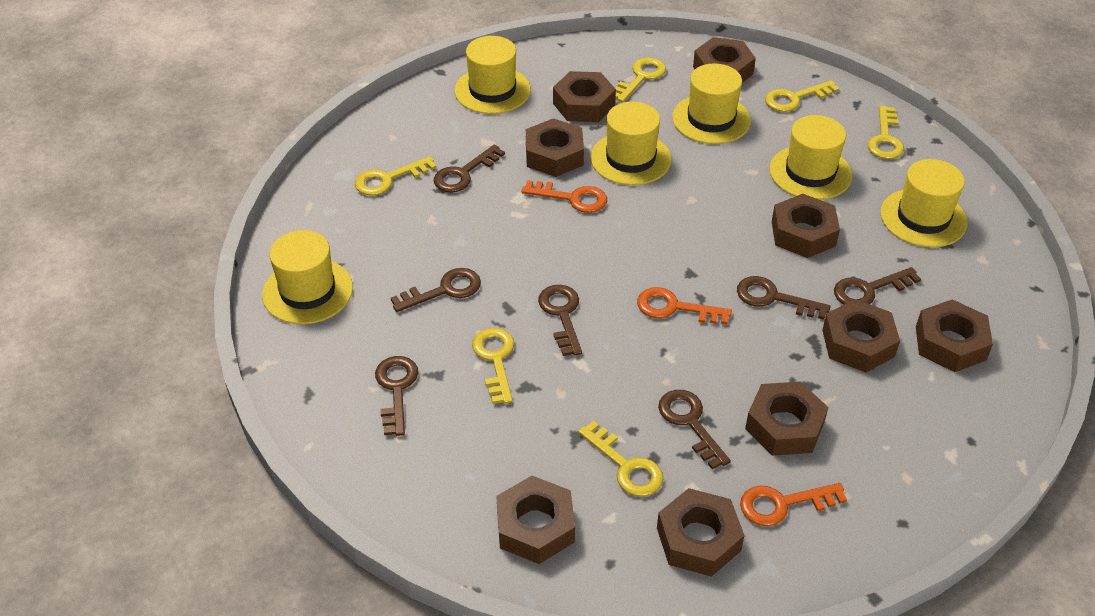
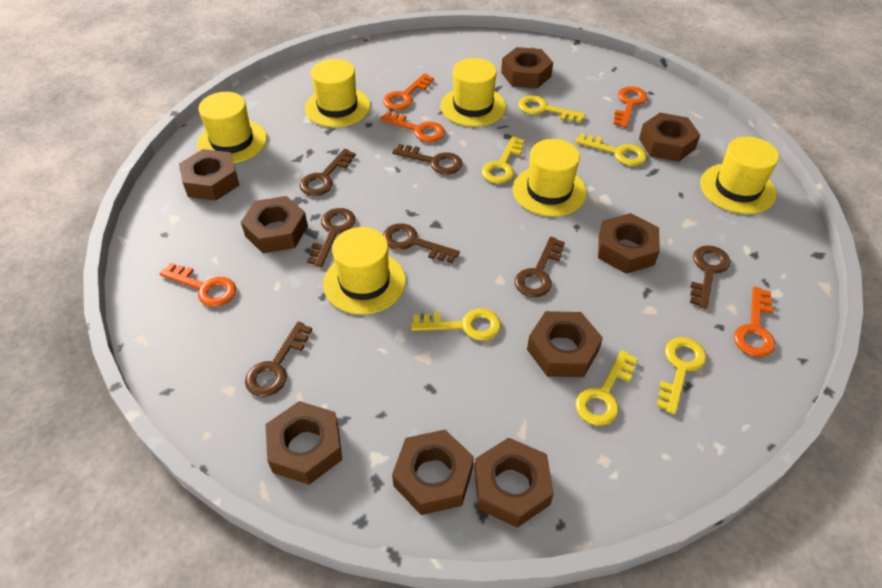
orange key: 3 -> 5

